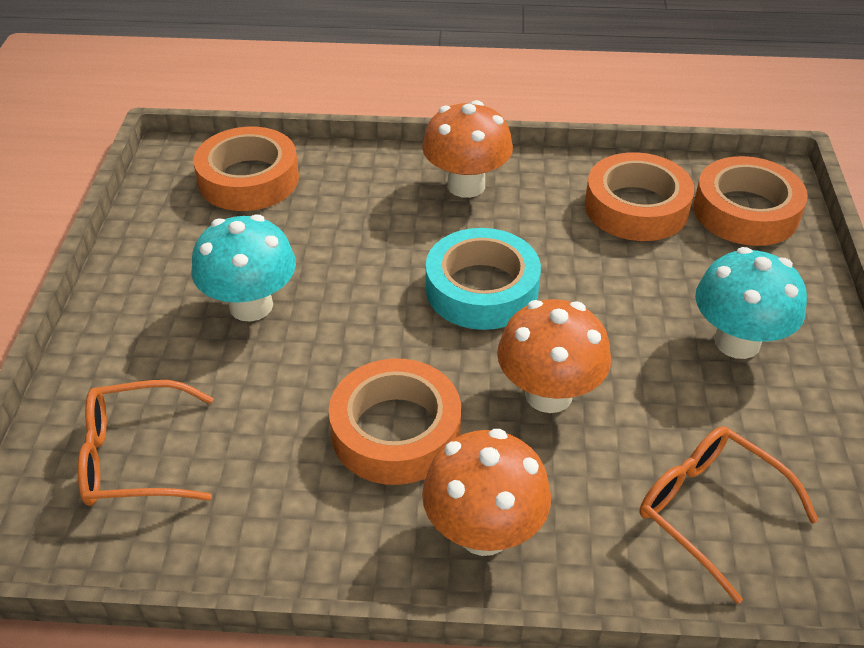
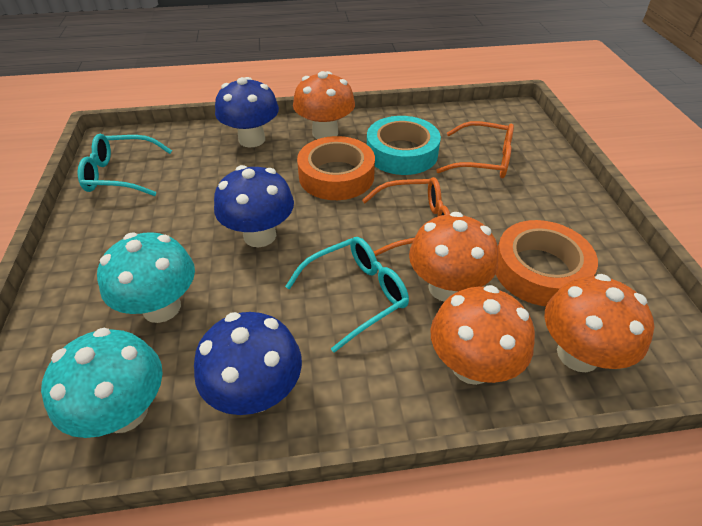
blue mushroom: 0 -> 3
orange mushroom: 3 -> 4
orange tape: 4 -> 2
turquoise glasses: 0 -> 2

